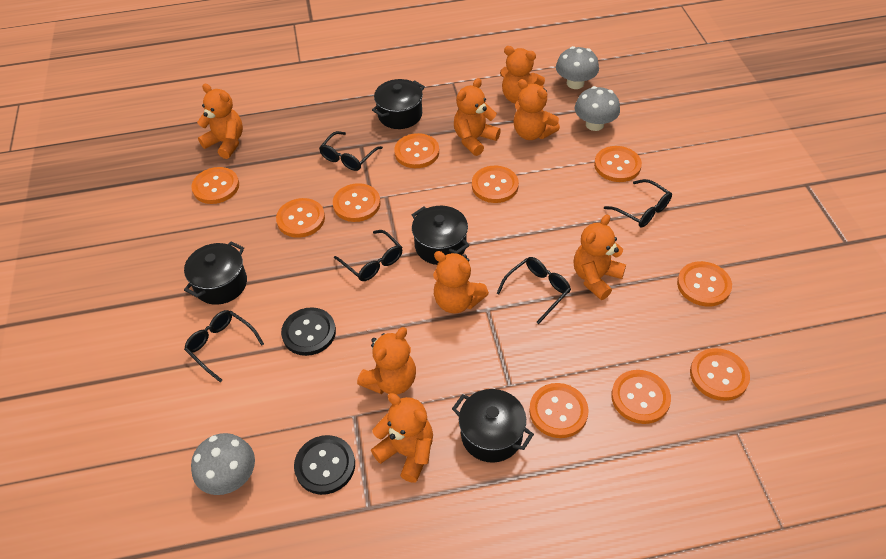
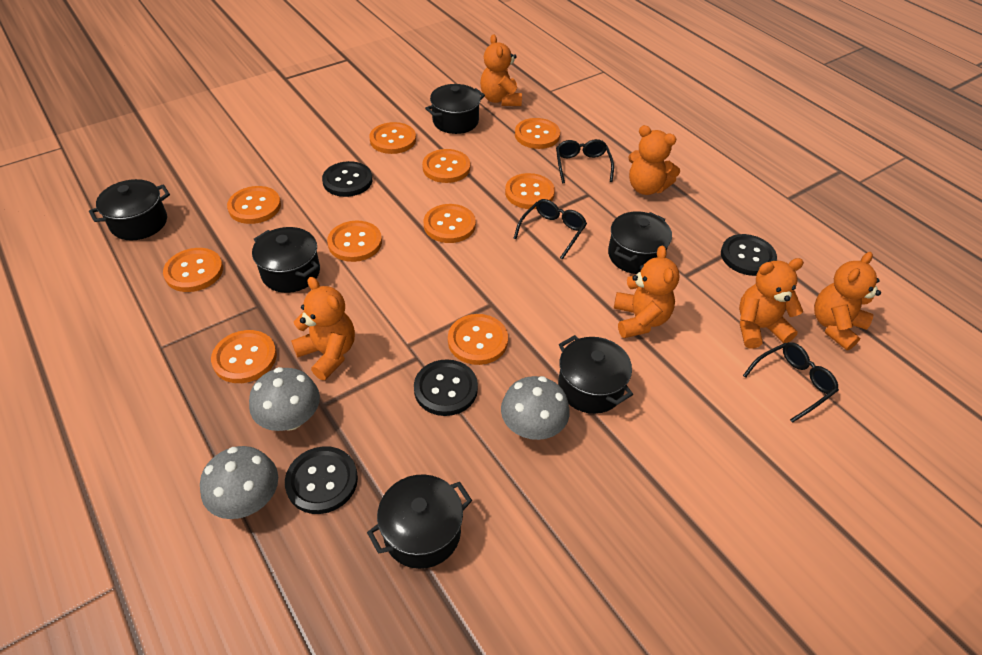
black button: 2 -> 4
black glasses: 5 -> 3
black pot: 4 -> 6
orange teddy bear: 8 -> 6

